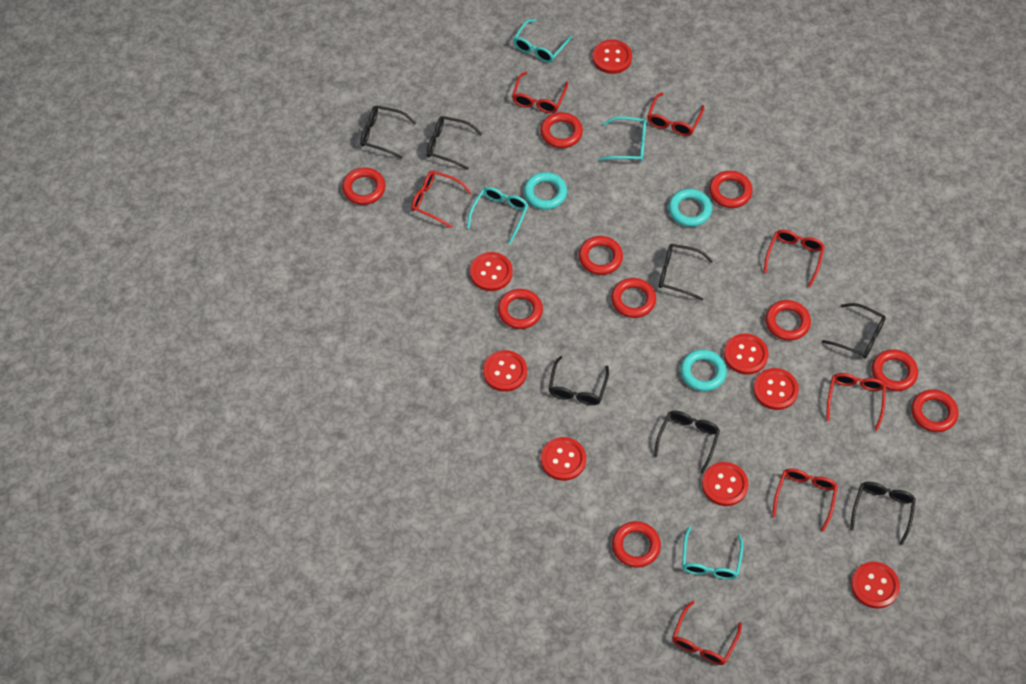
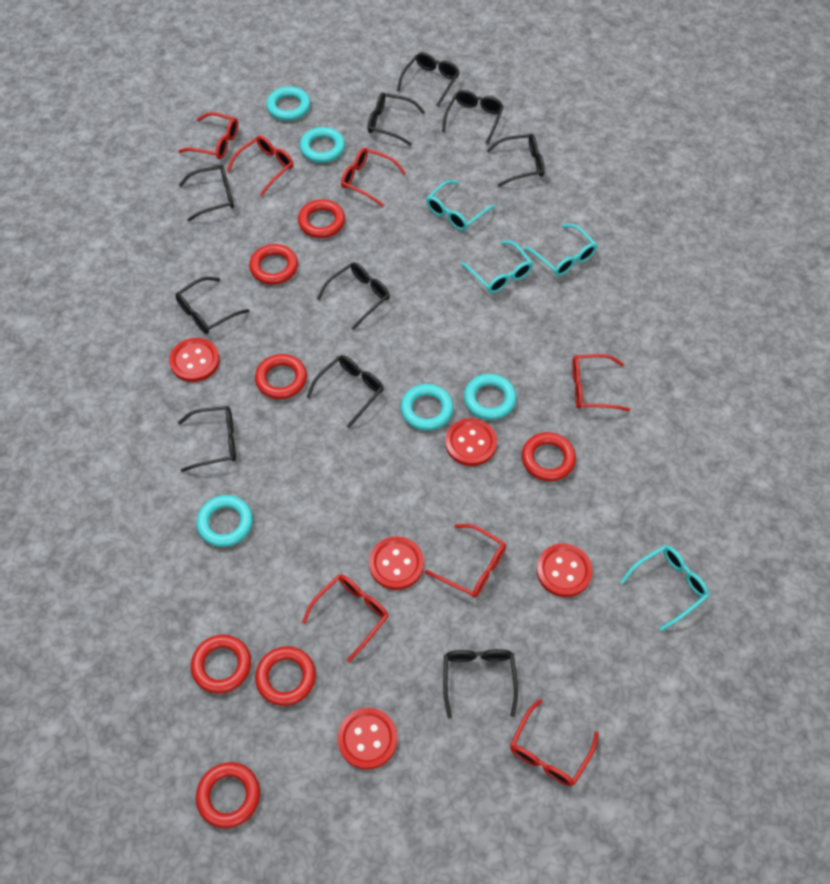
black glasses: 7 -> 10
red button: 8 -> 5
red ring: 10 -> 7
turquoise ring: 3 -> 5

